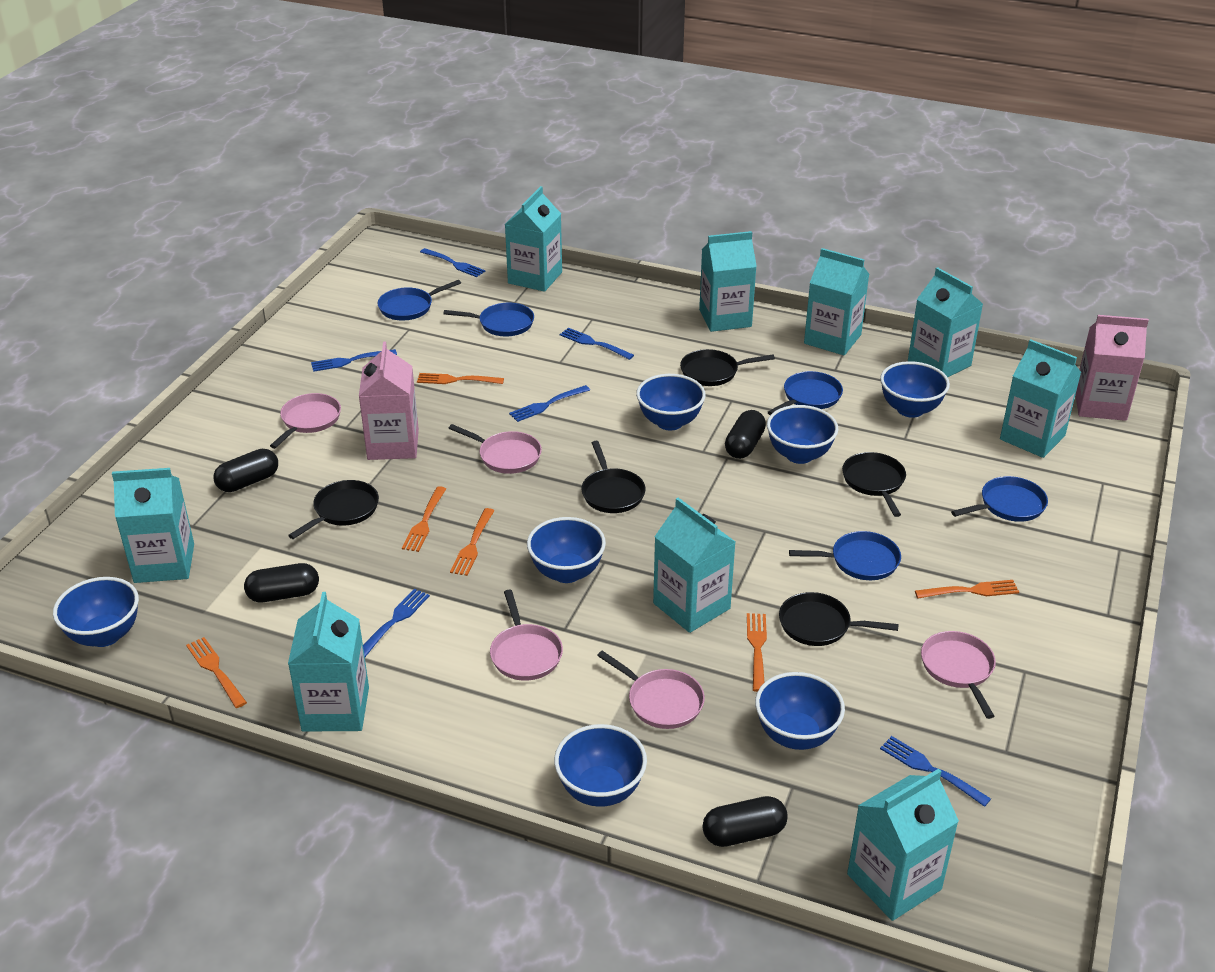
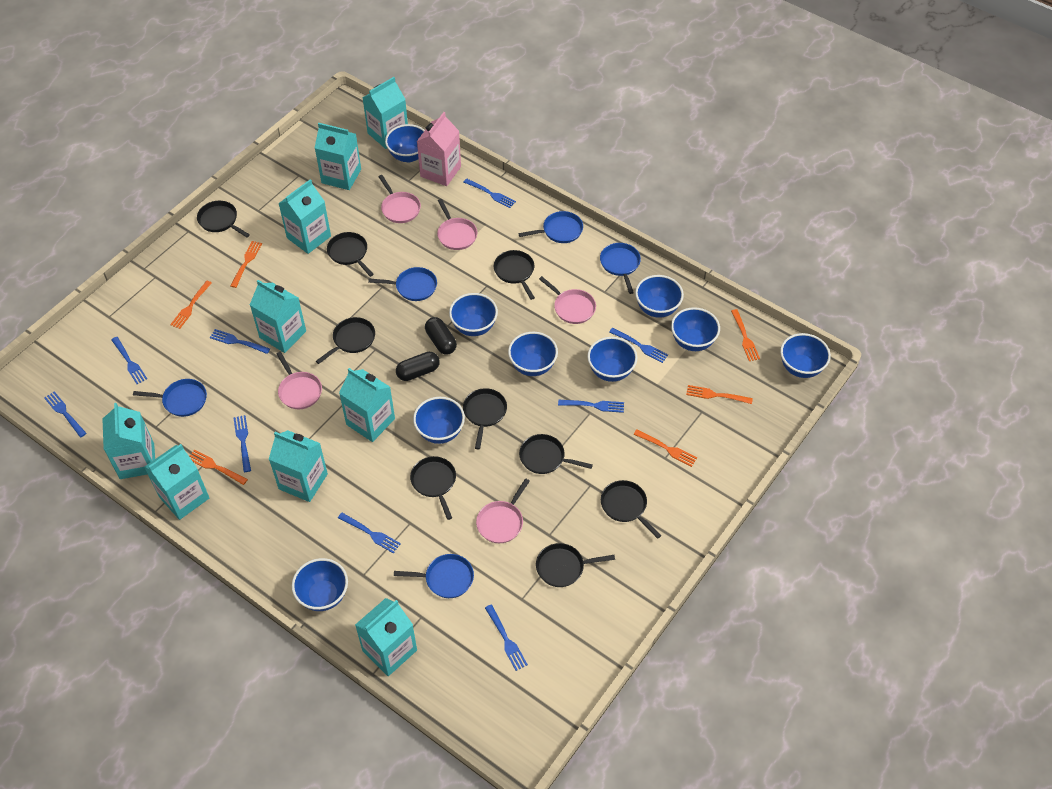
black capsule: 4 -> 2
black pan: 5 -> 9
blue bowl: 7 -> 9
blue fork: 6 -> 9
pink carton: 2 -> 1

